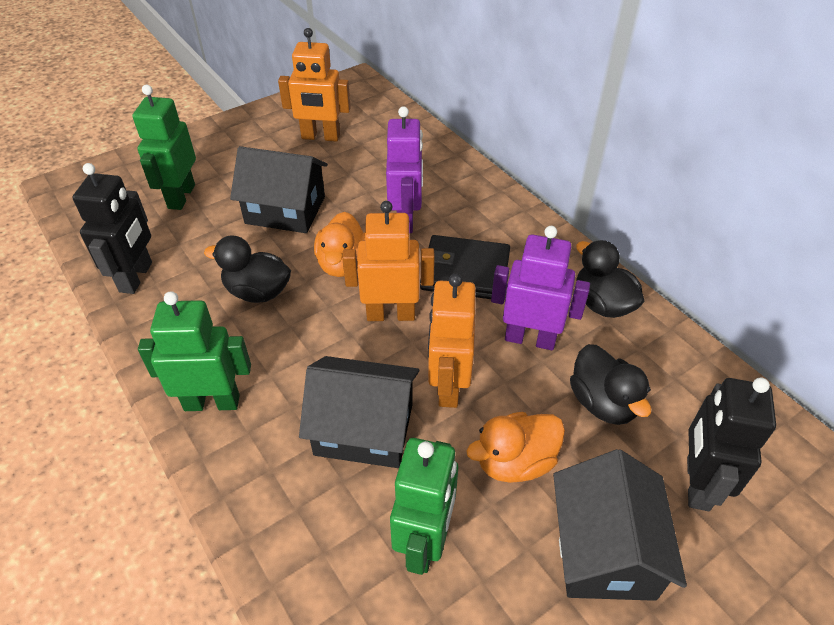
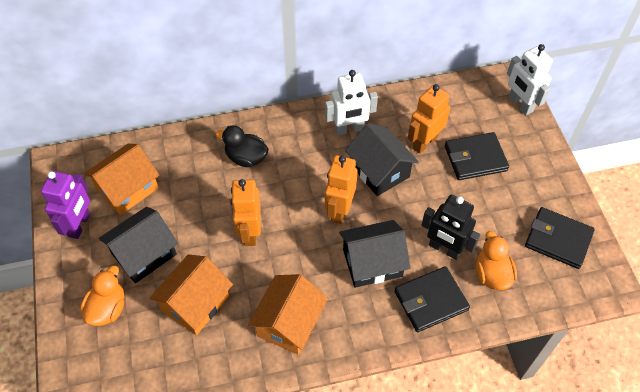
black duck: 3 -> 1
black robot: 2 -> 1
black wallet: 1 -> 3
green robot: 3 -> 0
orange house: 0 -> 3
purple robot: 2 -> 1
white robot: 0 -> 2

